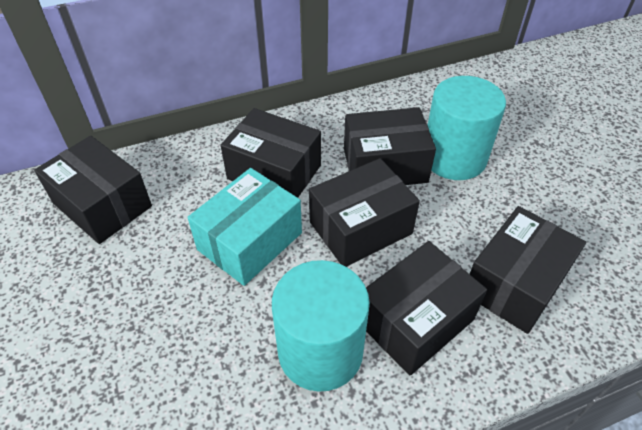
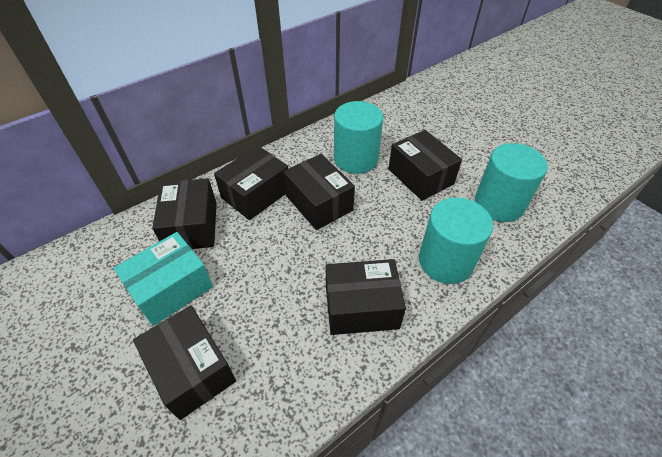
turquoise cylinder: 2 -> 3

